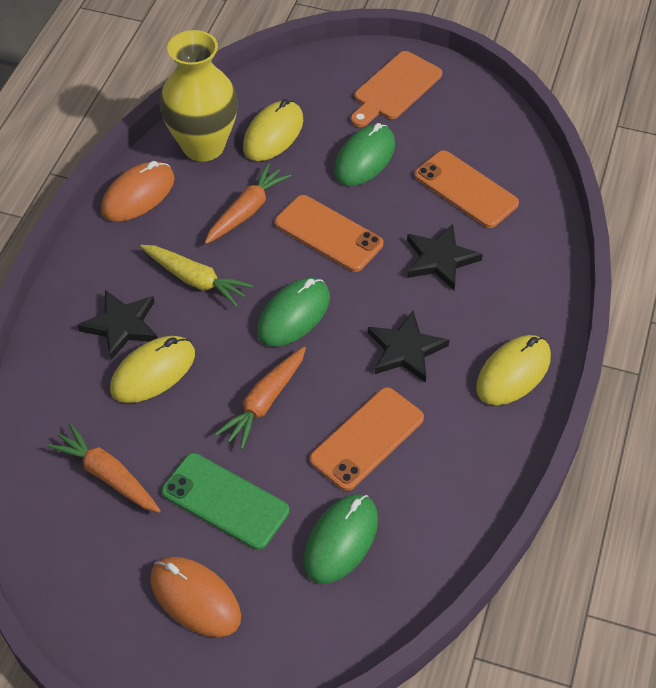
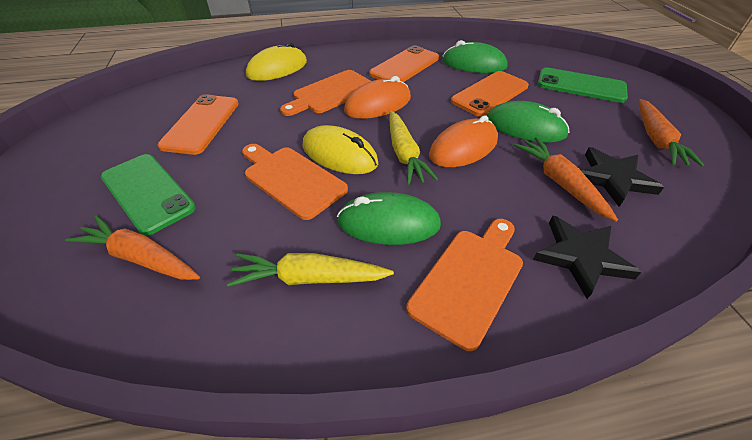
black star: 3 -> 2
green phone: 1 -> 2
orange cutting board: 1 -> 3
yellow carrot: 1 -> 2
yellow mouse: 3 -> 2
yellow vase: 1 -> 0

